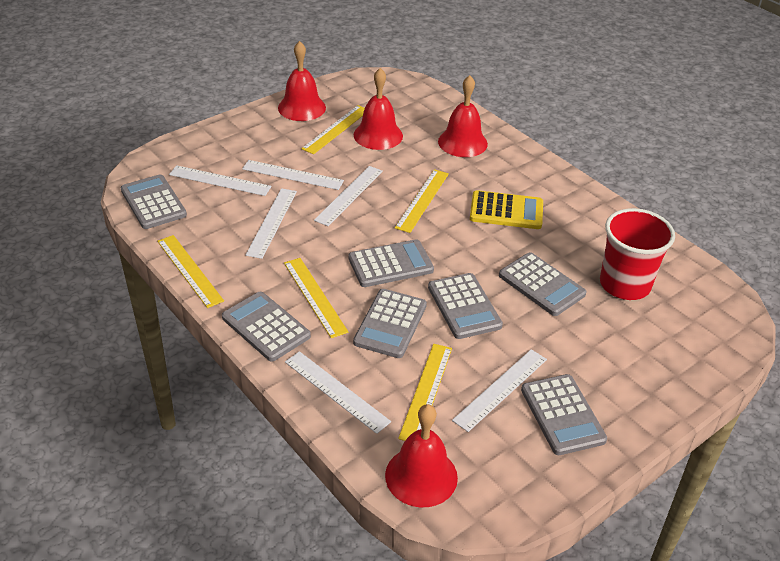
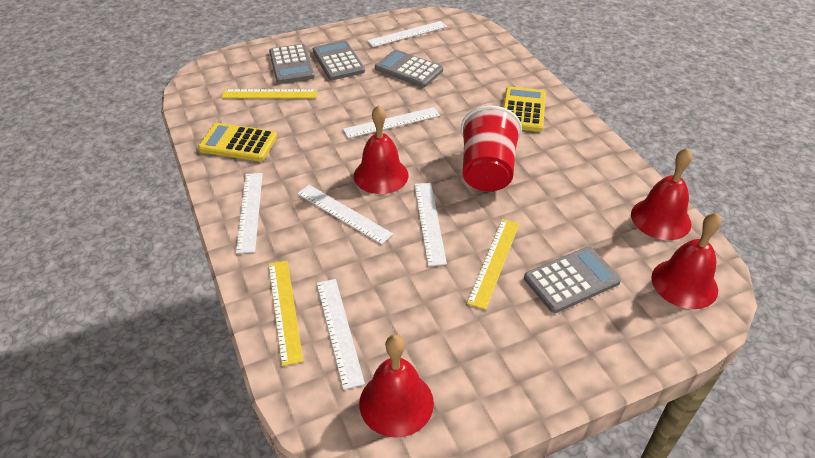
grey calculator: 7 -> 4
yellow calculator: 1 -> 2
yellow ruler: 5 -> 3

